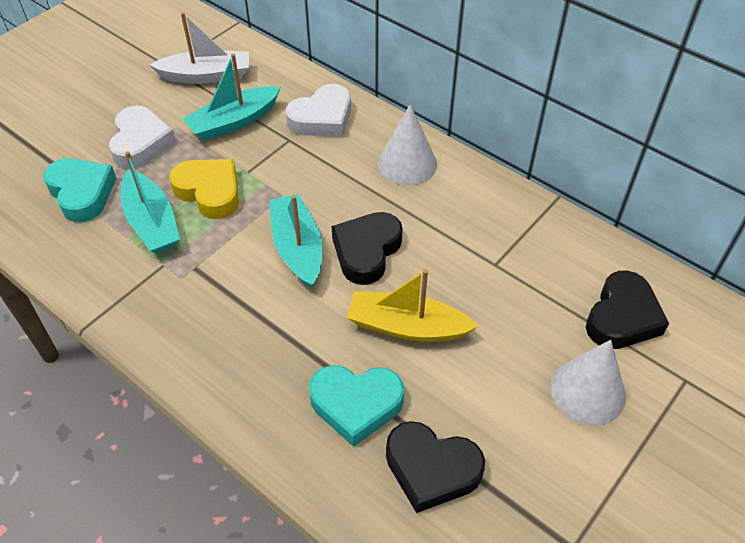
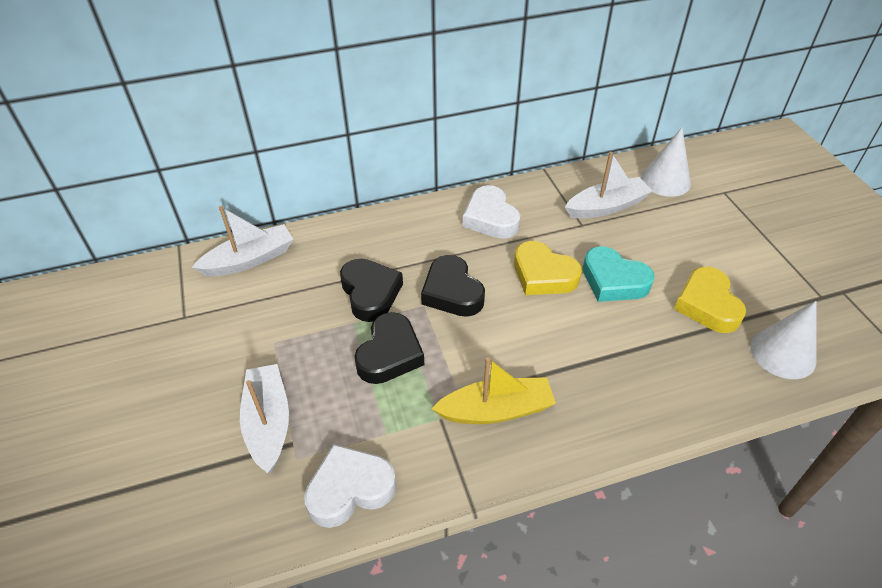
turquoise boat: 3 -> 0
turquoise heart: 2 -> 1
white boat: 1 -> 3
yellow heart: 1 -> 2

